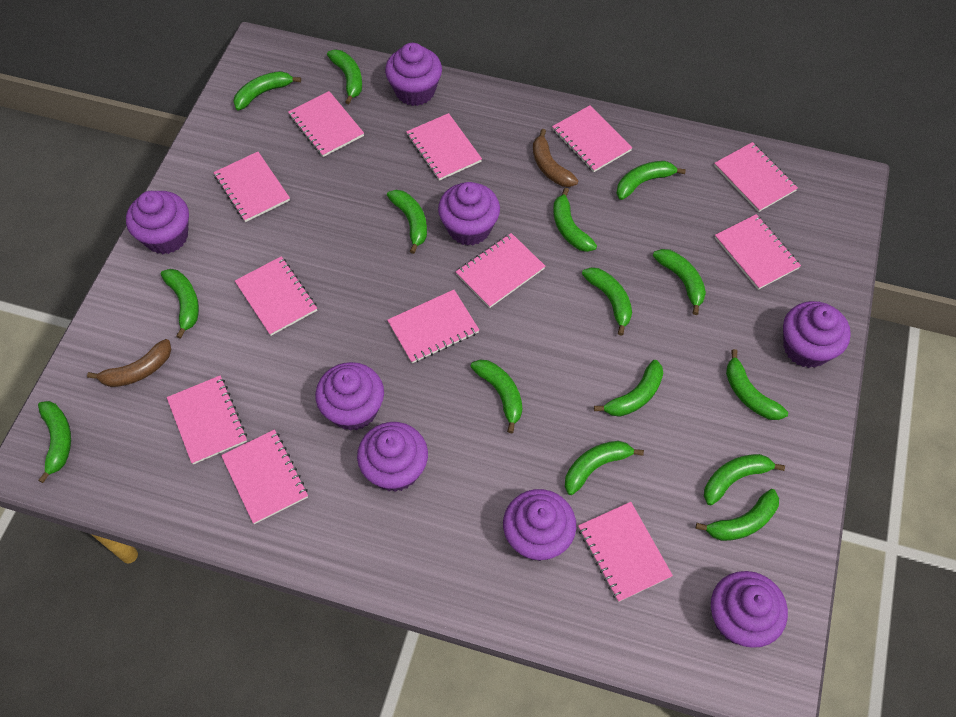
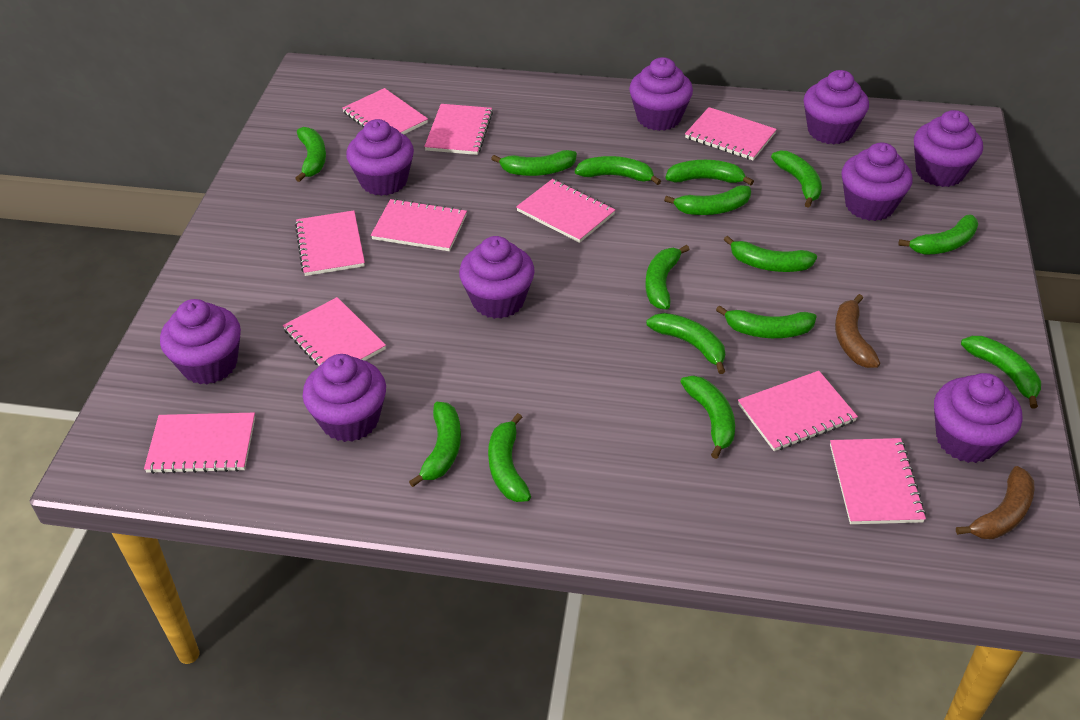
pink notebook: 12 -> 10
purple cupcake: 8 -> 9

